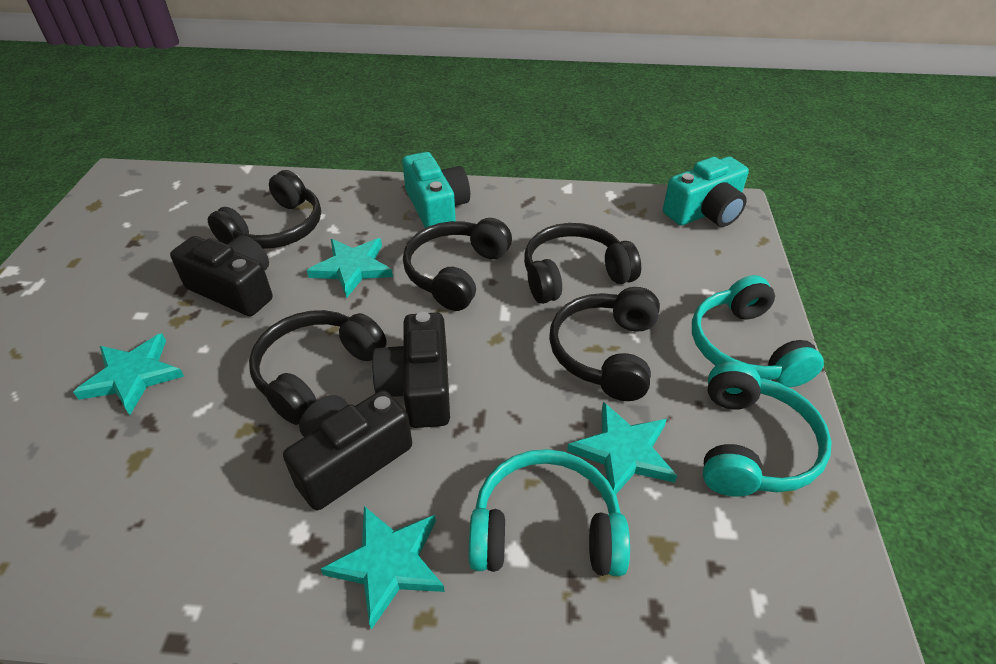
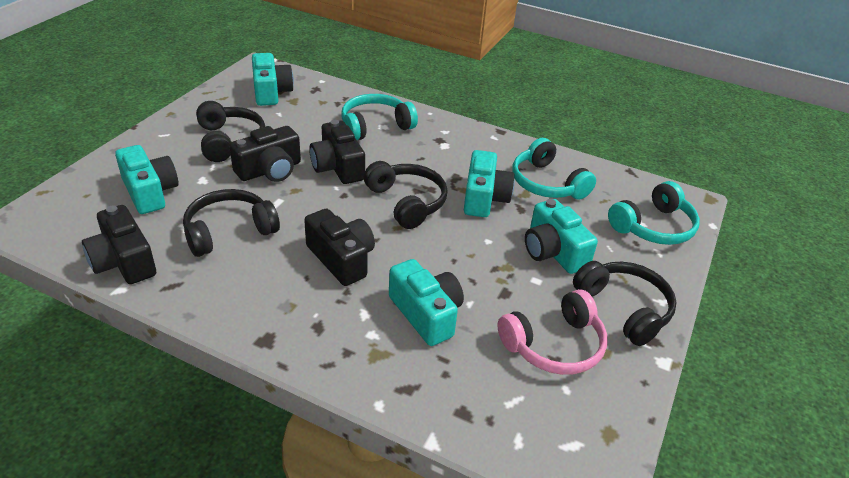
black camera: 3 -> 4
black headphones: 5 -> 4
pink headphones: 0 -> 1
turquoise camera: 2 -> 5
turquoise star: 4 -> 0

